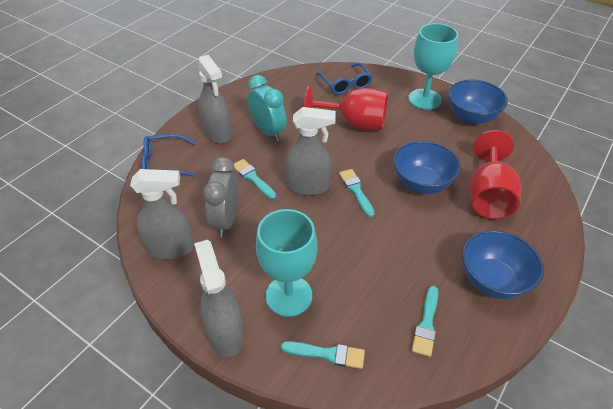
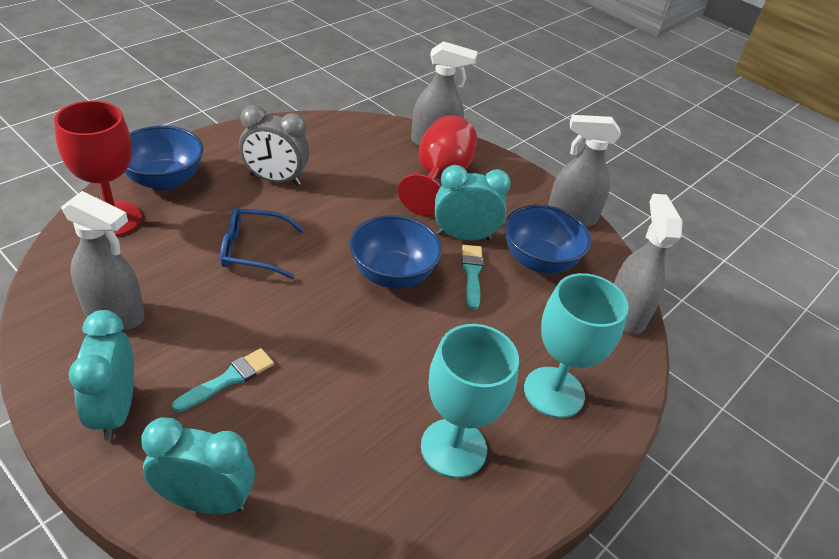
blue glasses: 2 -> 1
turquoise brush: 4 -> 2
turquoise clock: 1 -> 3

